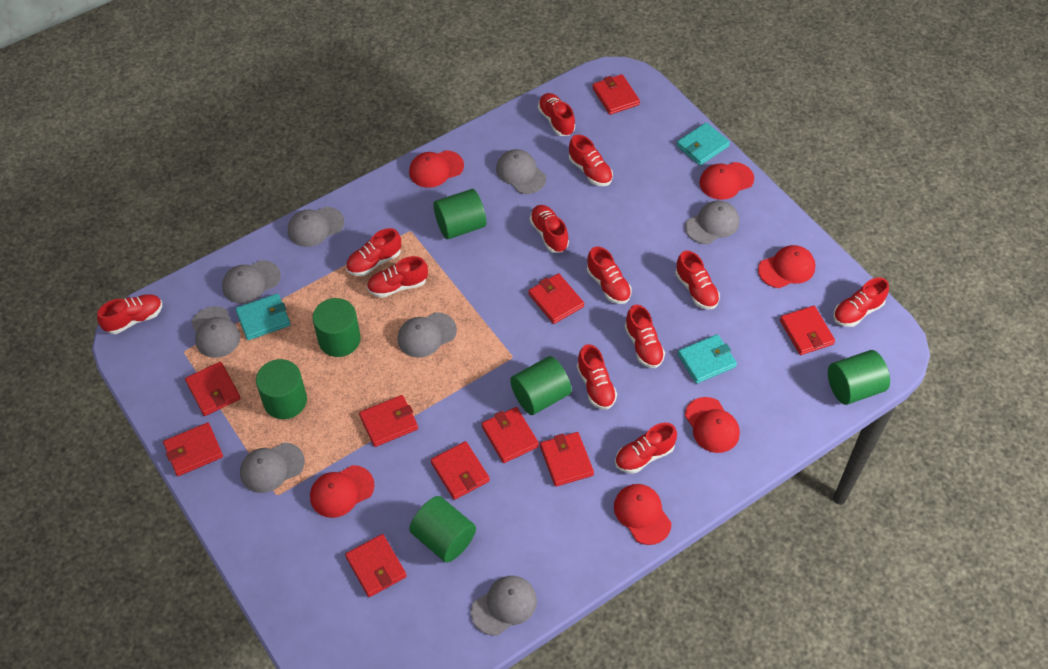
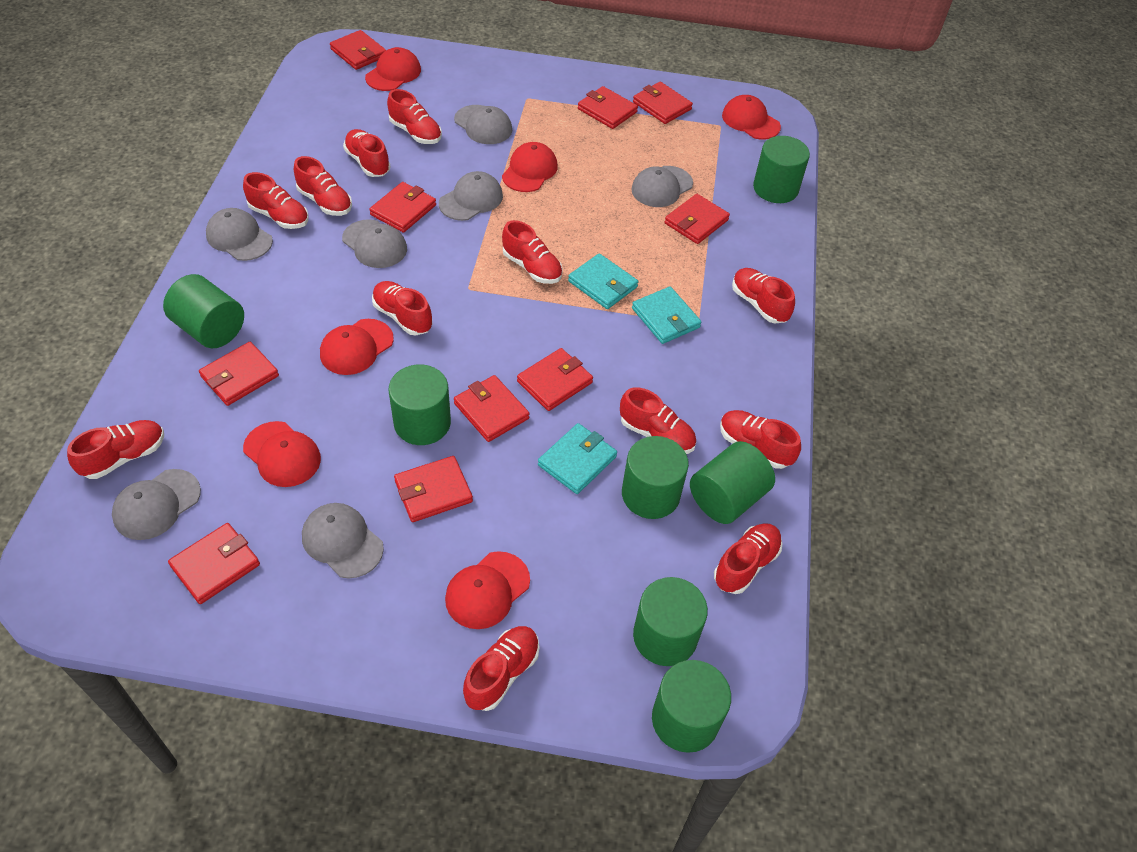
green cylinder: 6 -> 7
grey cap: 8 -> 7

